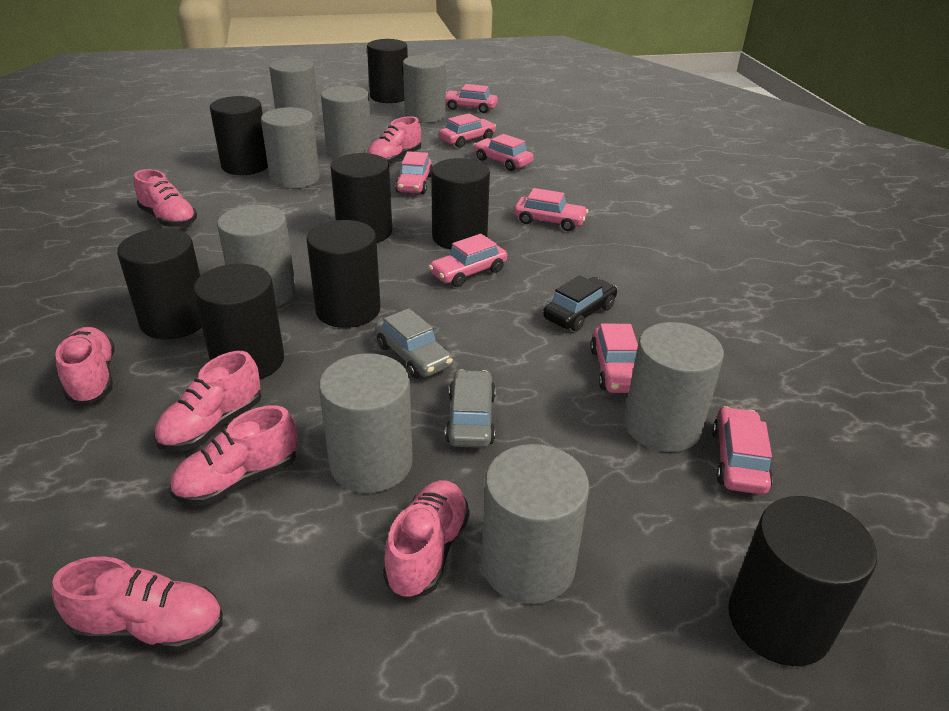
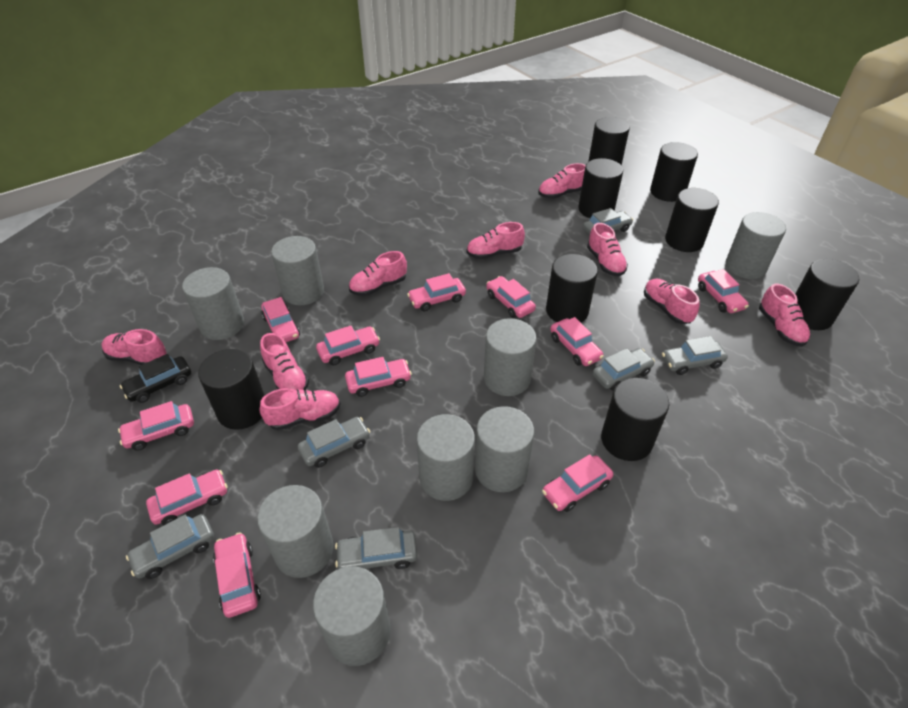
grey car: 2 -> 6
pink car: 8 -> 11
pink shoe: 7 -> 9

